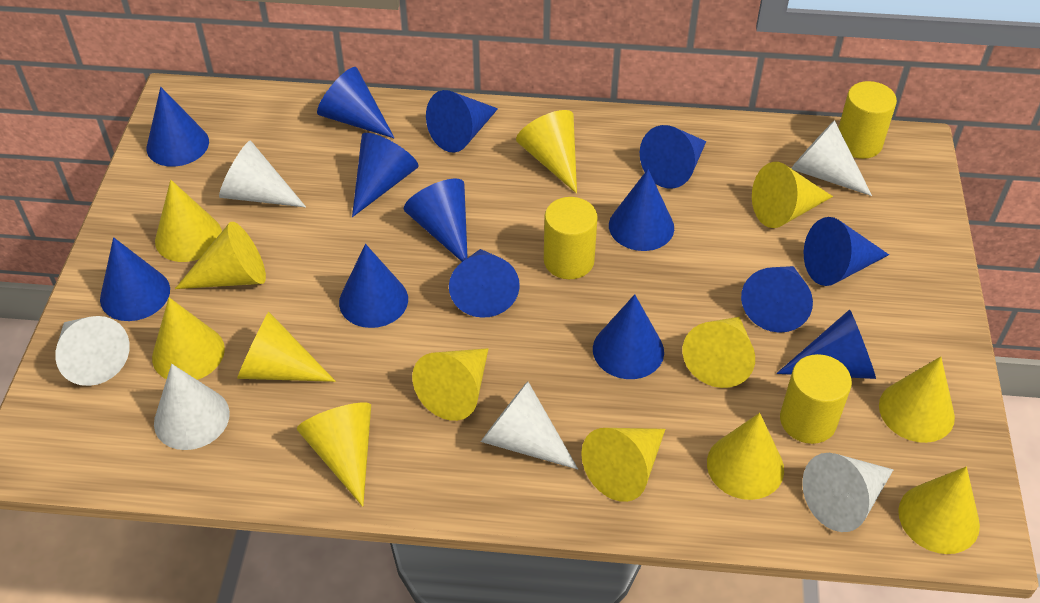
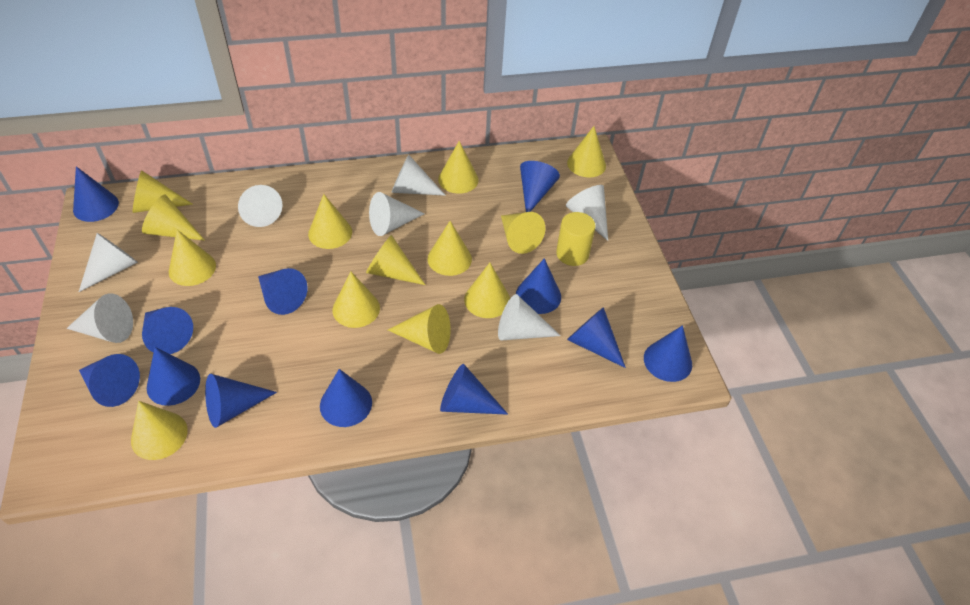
blue cone: 14 -> 12
white cone: 6 -> 7
yellow cylinder: 3 -> 1

